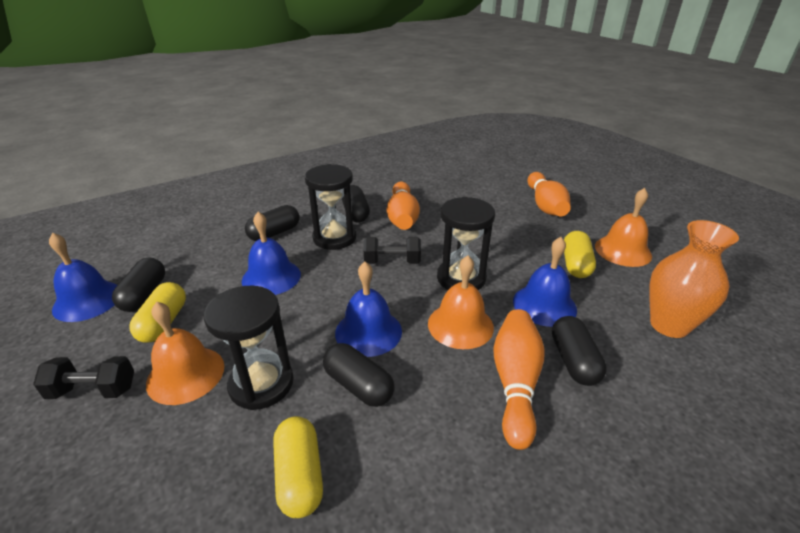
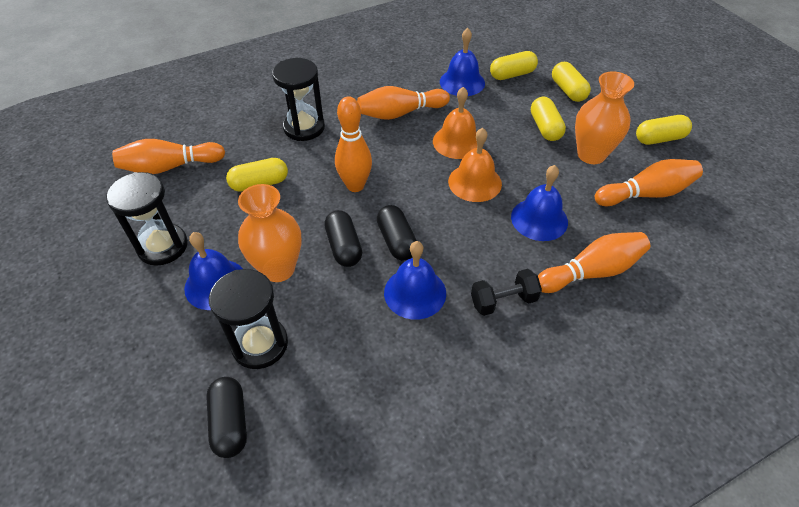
black capsule: 5 -> 3
black dumbbell: 2 -> 1
orange bell: 3 -> 2
orange bowling pin: 3 -> 5
orange vase: 1 -> 2
yellow capsule: 3 -> 5

